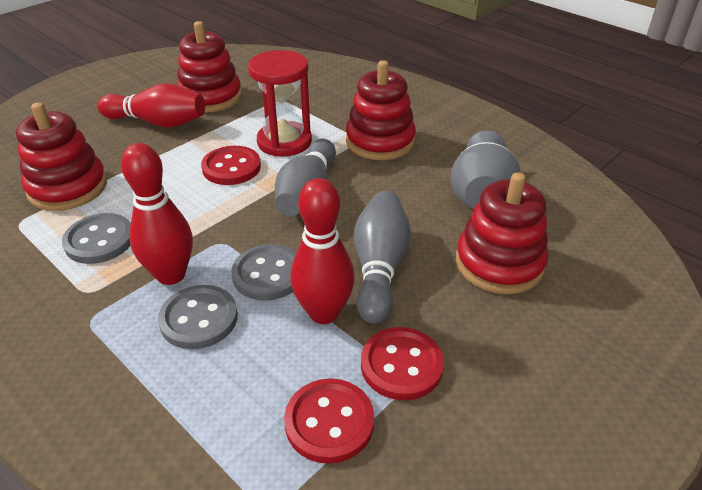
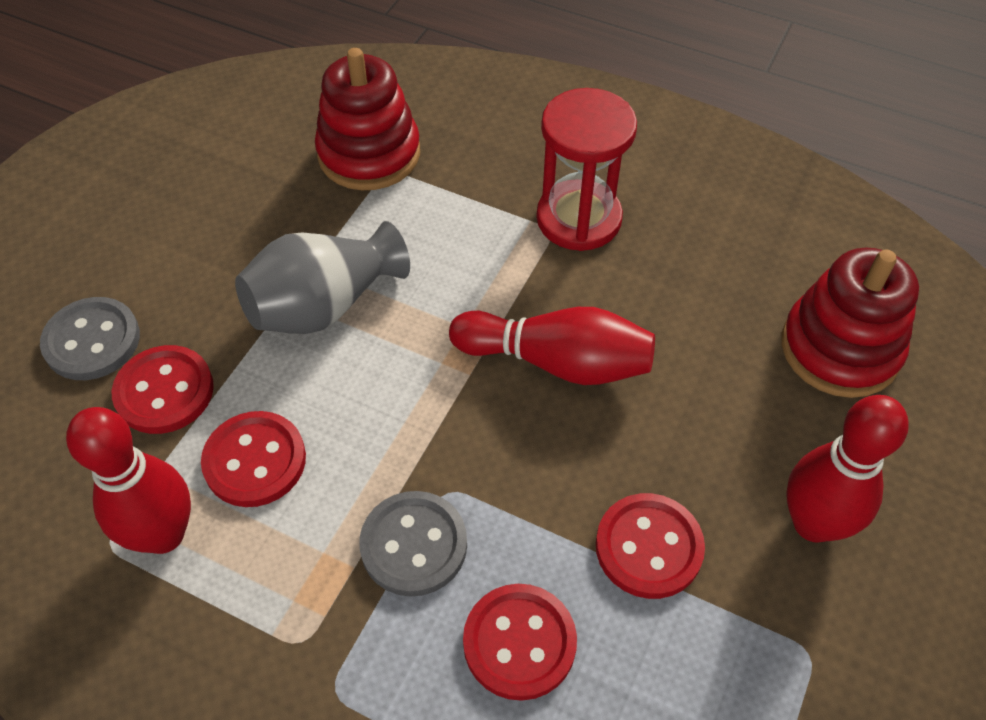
grey bowling pin: 2 -> 0
grey button: 3 -> 2
red button: 3 -> 4
red stacking toy: 4 -> 2

